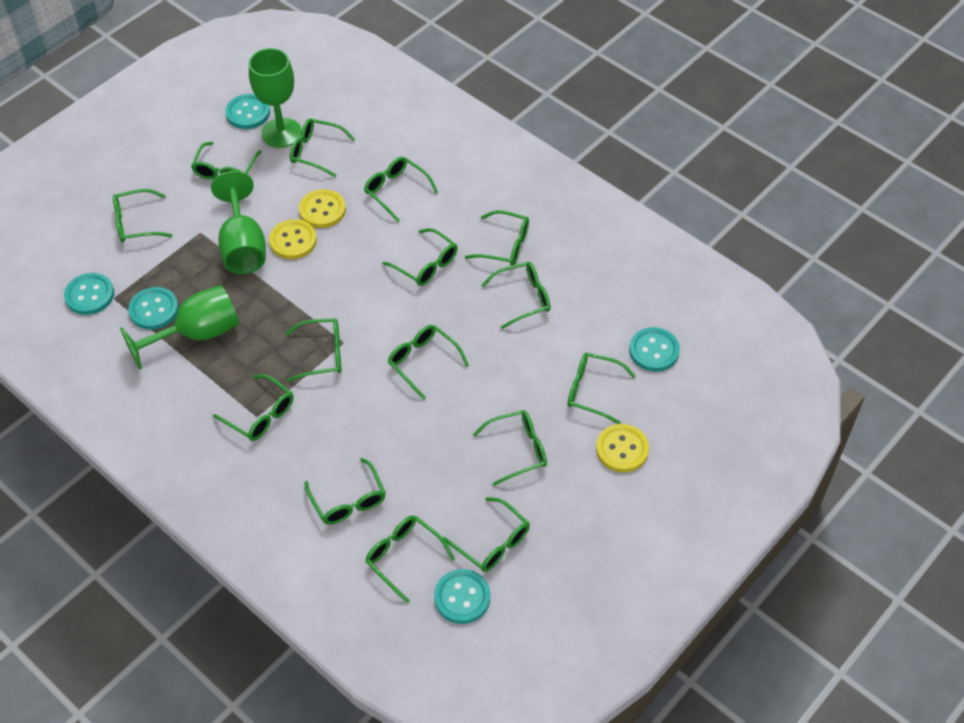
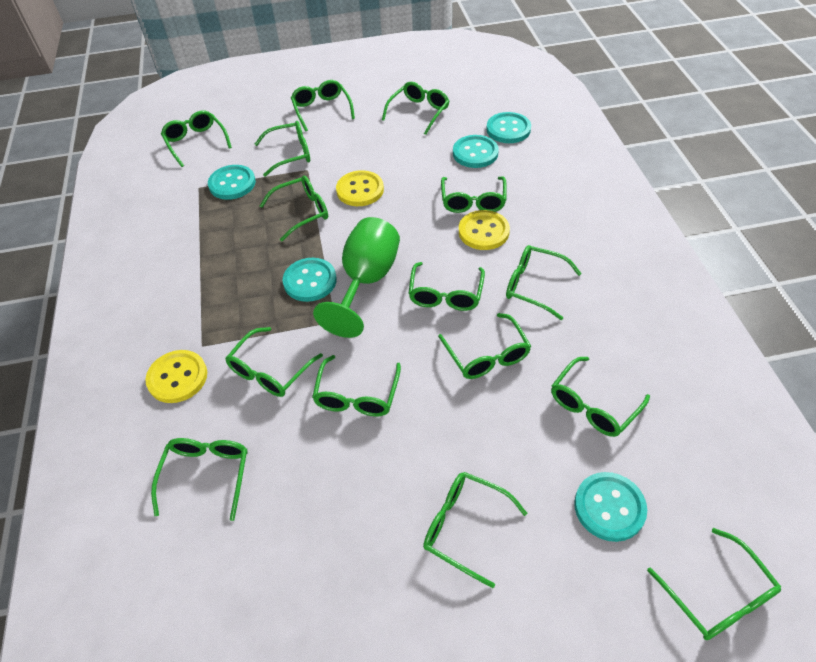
green goblet: 3 -> 1

